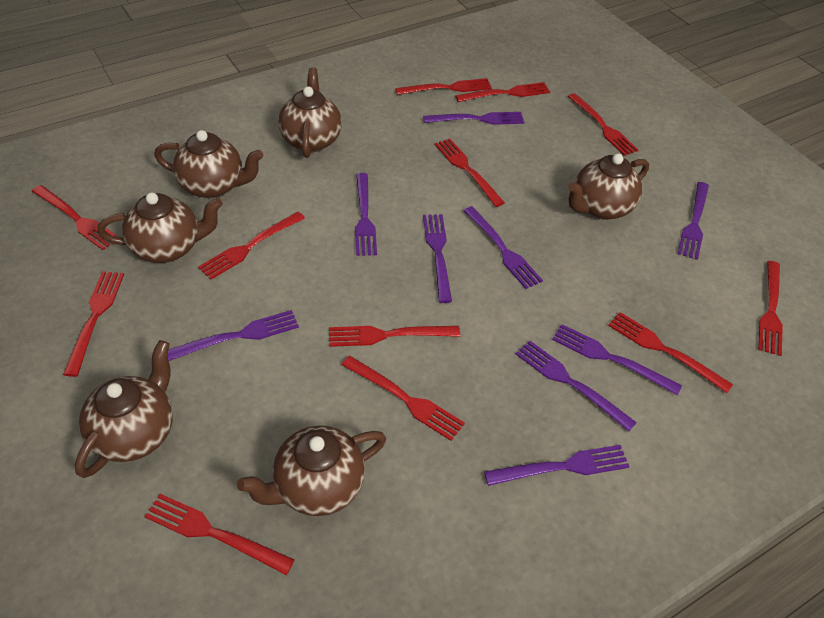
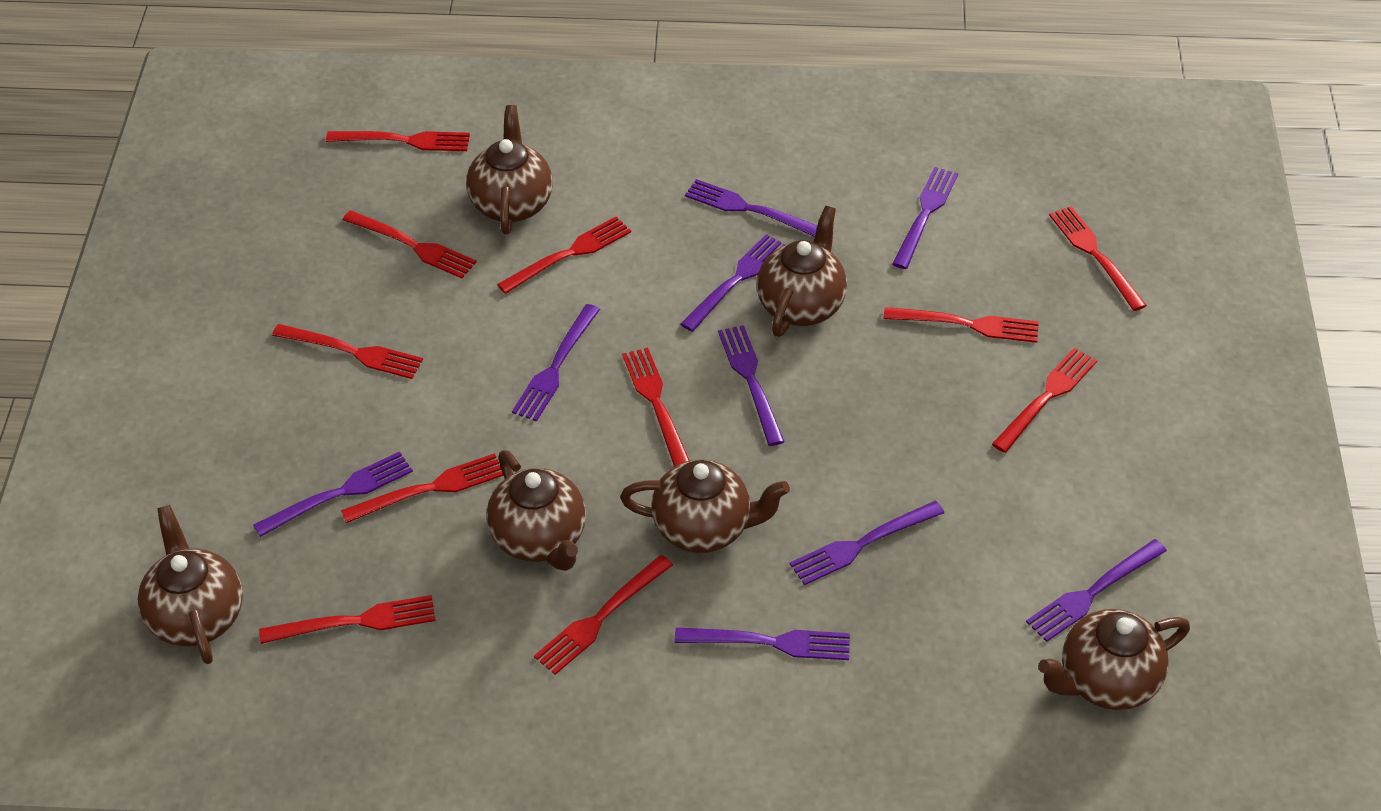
red fork: 12 -> 11

